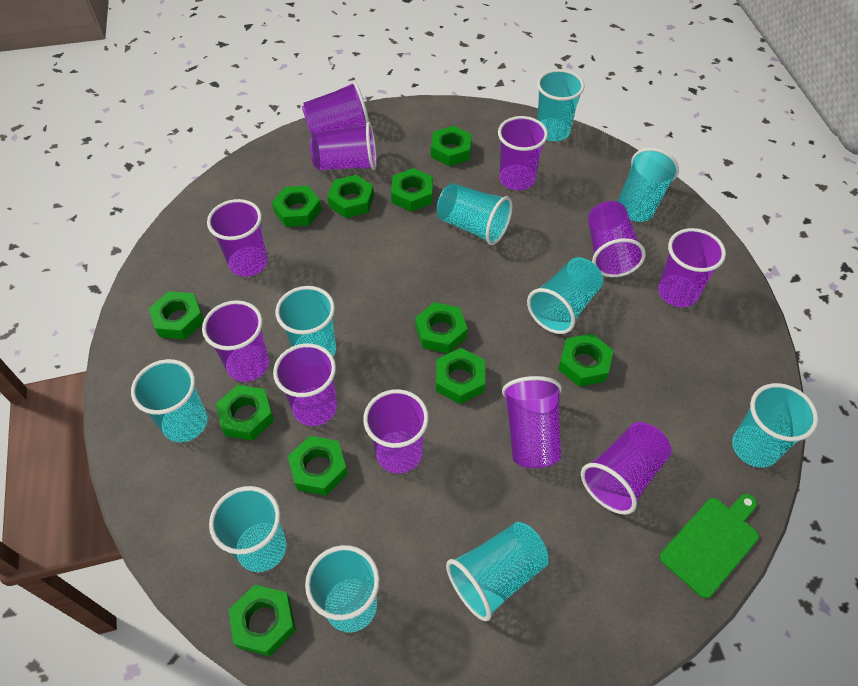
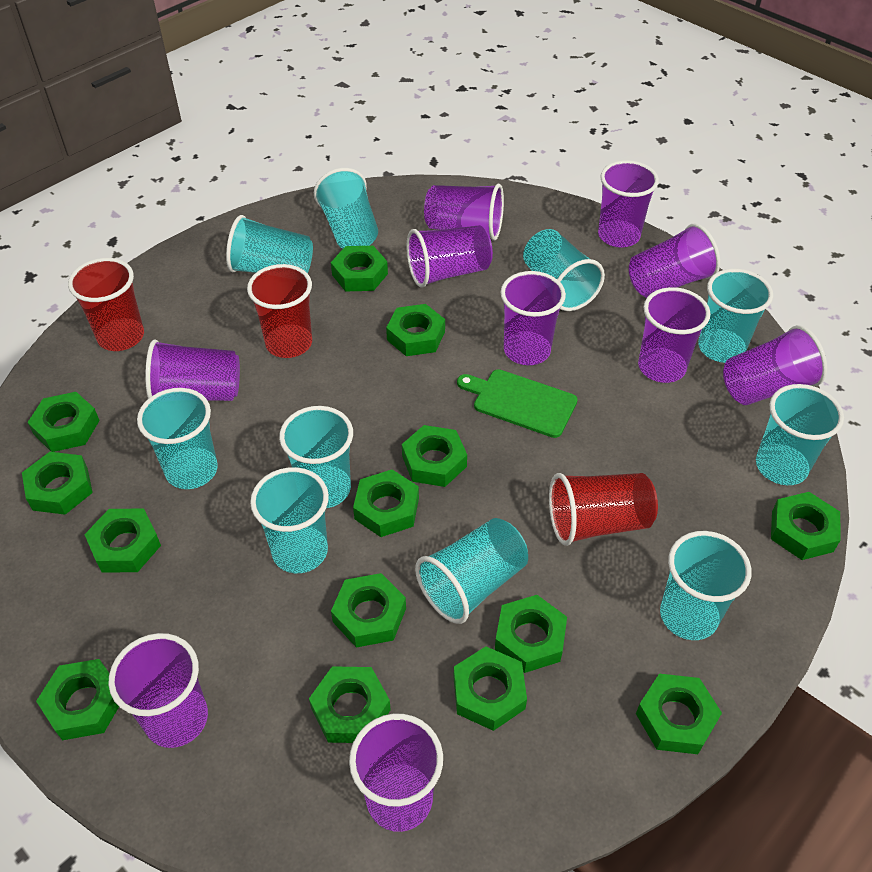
green nut: 11 -> 14
purple cup: 11 -> 10
red cup: 0 -> 3

